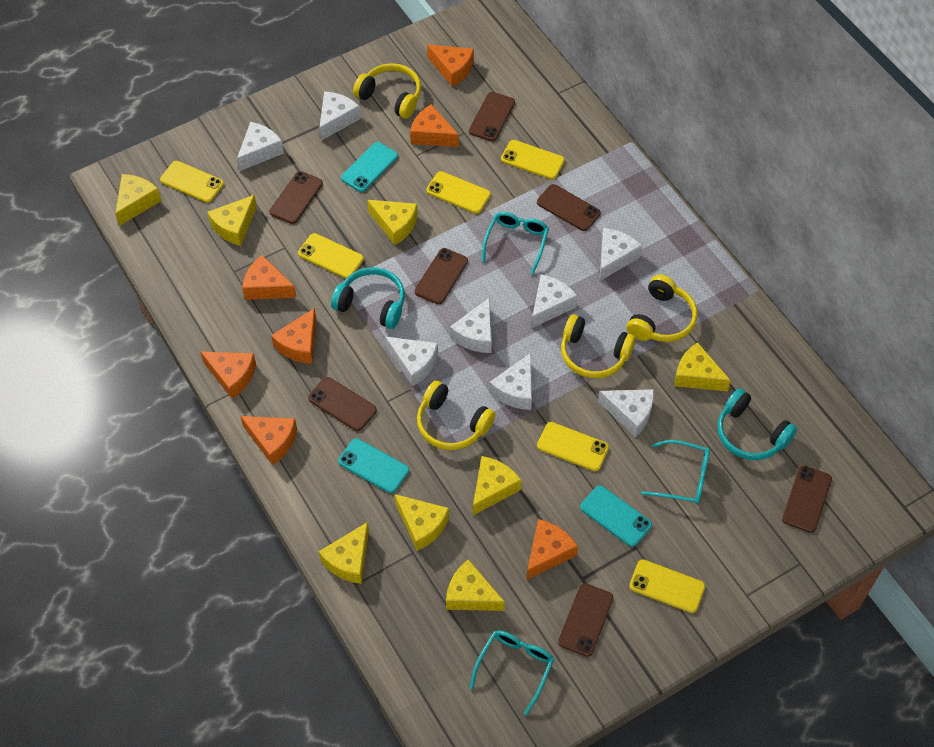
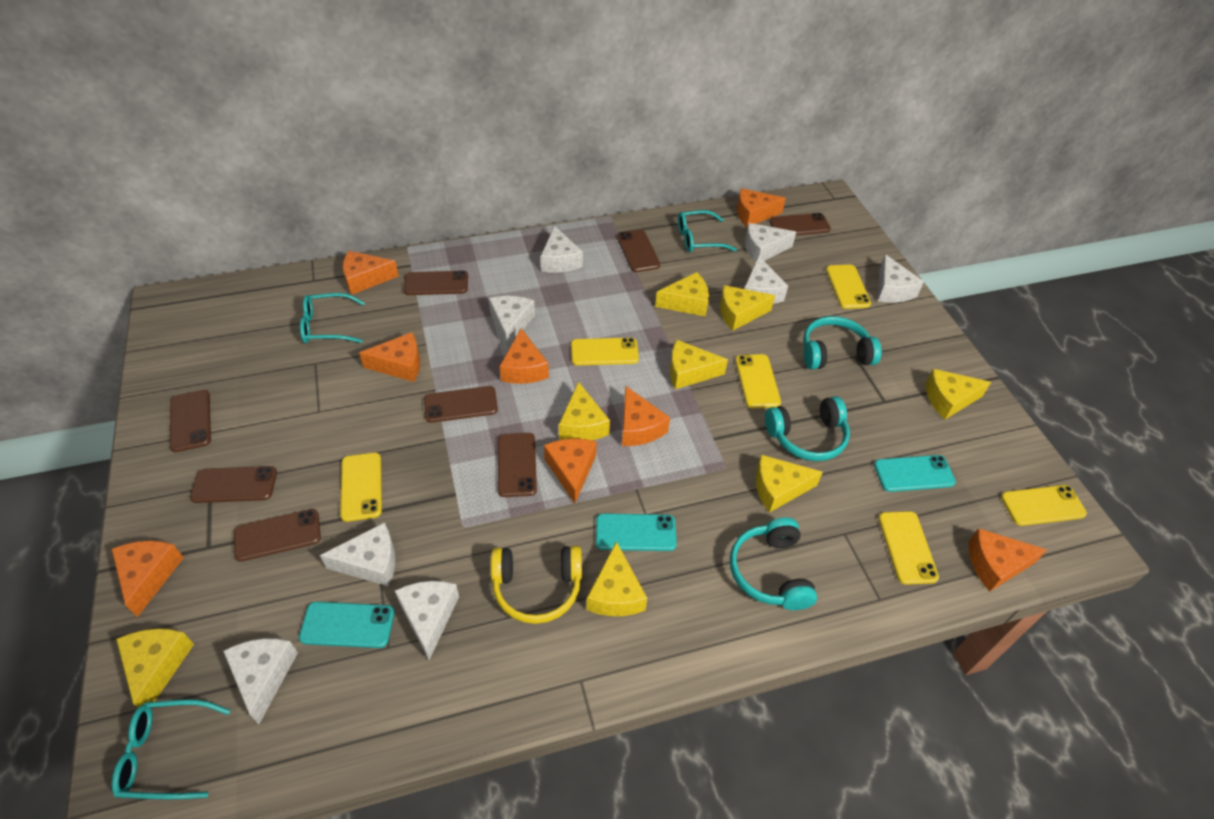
brown phone: 7 -> 8
orange cheese: 7 -> 8
turquoise headphones: 2 -> 3
yellow headphones: 4 -> 1

